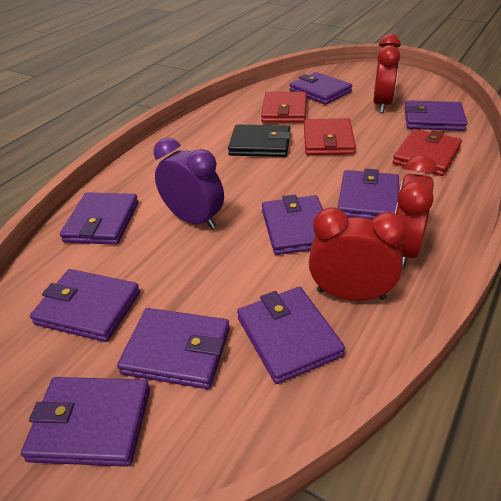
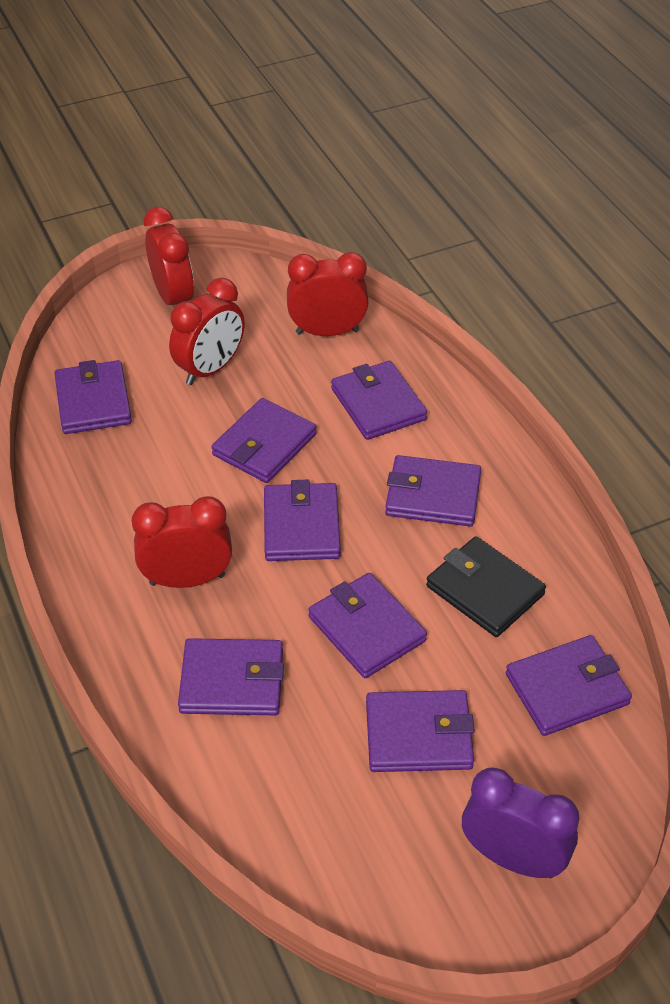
red clock: 3 -> 4
red wallet: 3 -> 0

